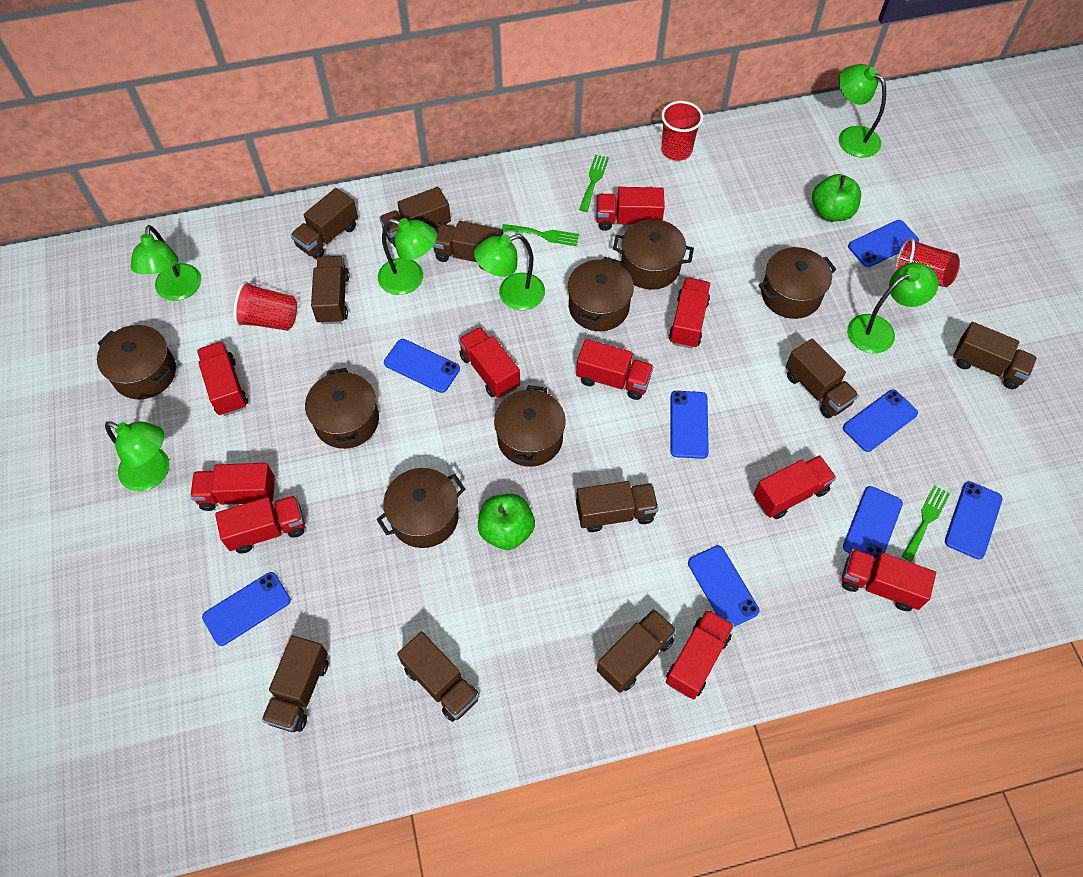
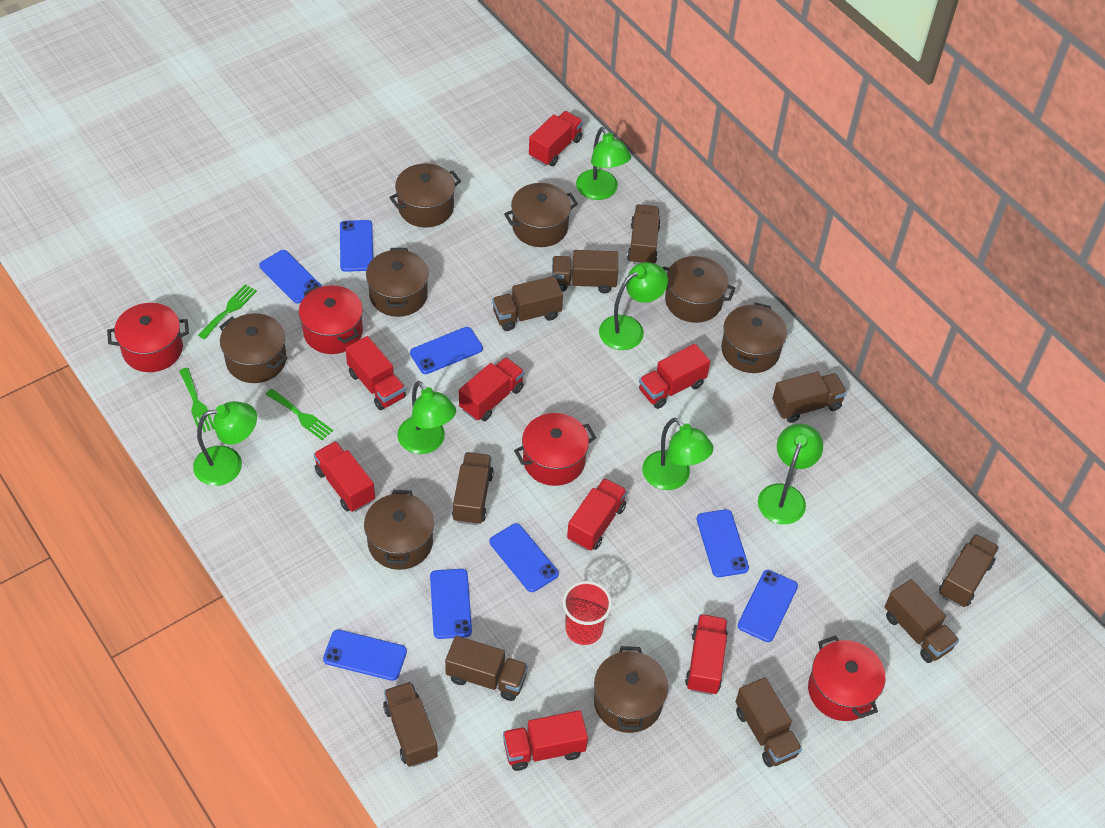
brown pot: 7 -> 8
green apple: 2 -> 0
red cup: 3 -> 1
red pot: 0 -> 4
red truck: 10 -> 8

